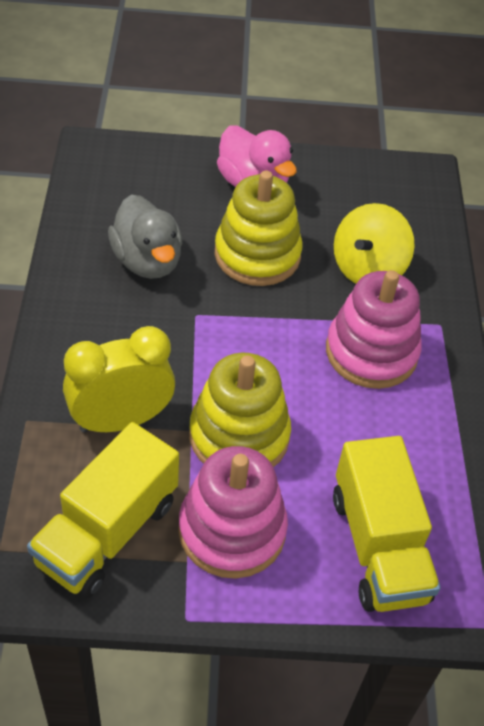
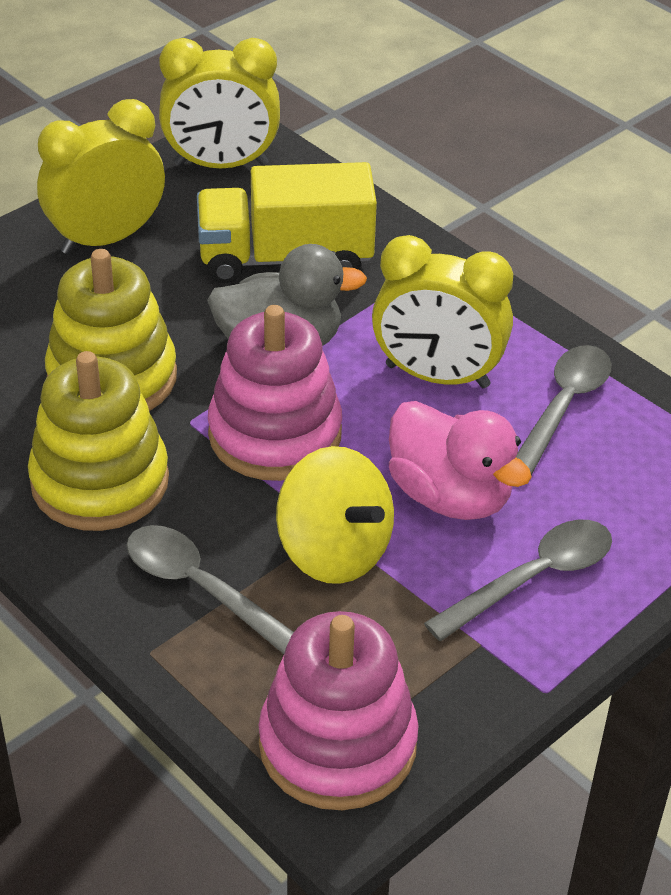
grey spoon: 0 -> 3
yellow clock: 1 -> 3
yellow truck: 2 -> 1

